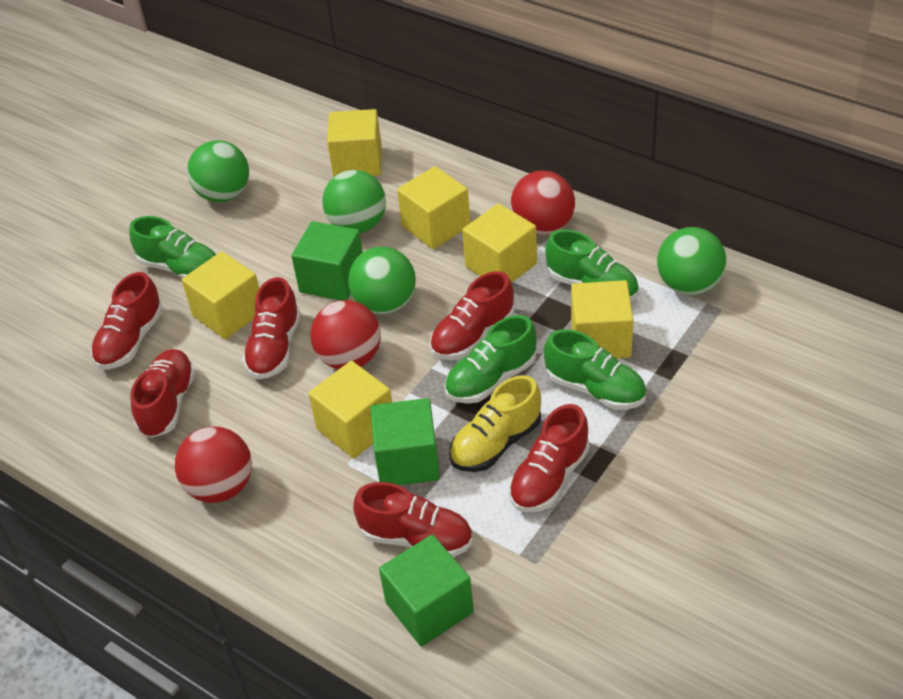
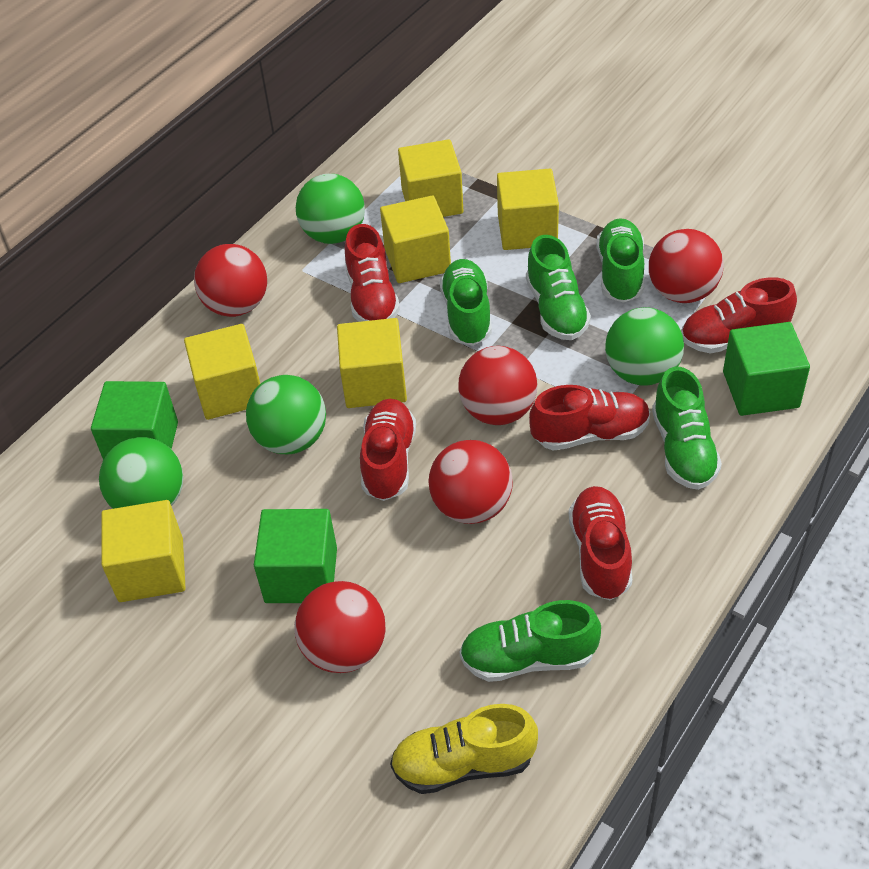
green shoe: 4 -> 5
red ball: 3 -> 5
red shoe: 6 -> 5

